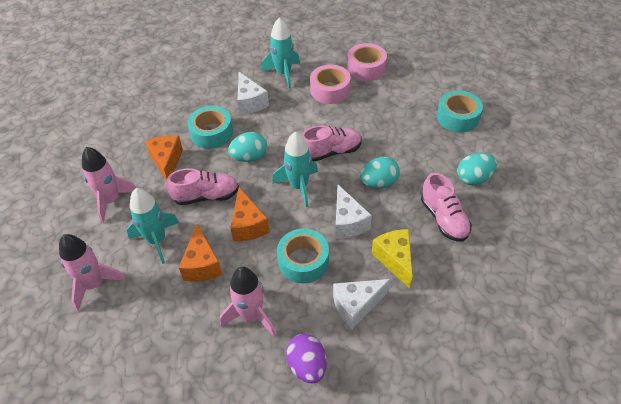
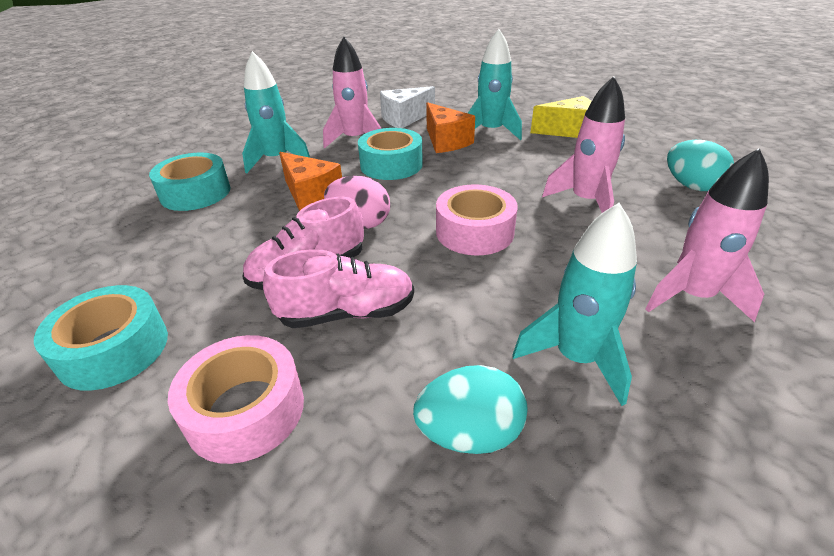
orange cheese: 3 -> 2
pink egg: 0 -> 1
pink shoe: 3 -> 2
purple egg: 1 -> 0
turquoise egg: 3 -> 2
white cheese: 3 -> 1

